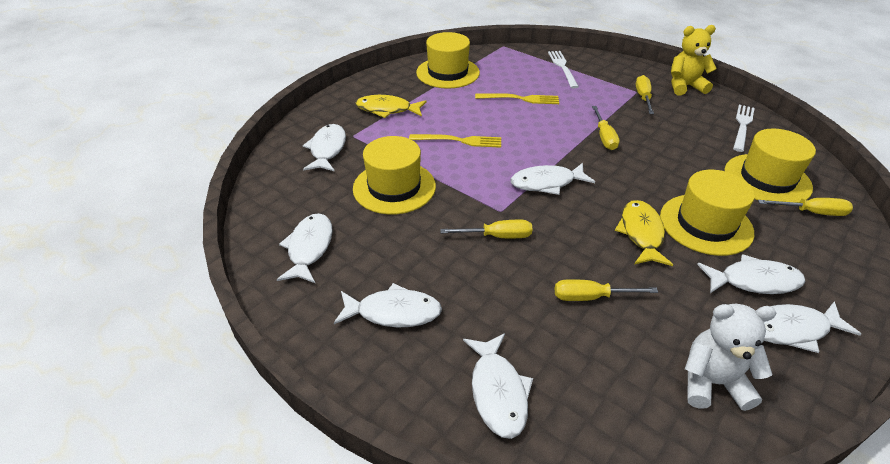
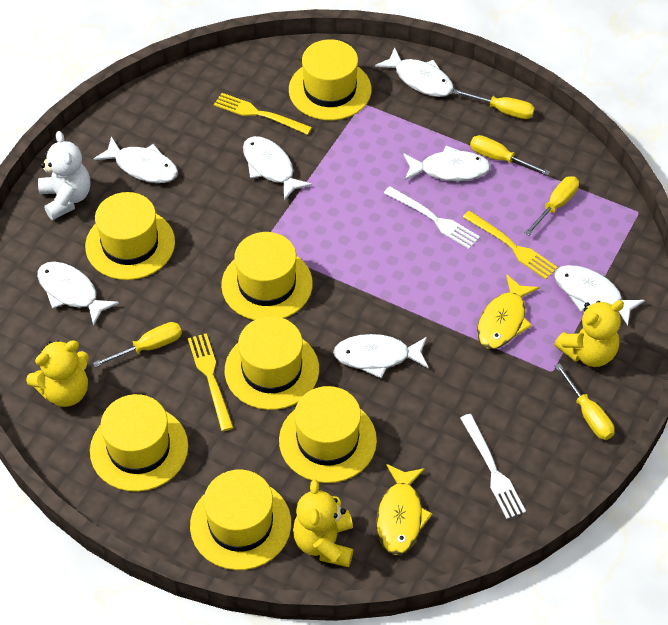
yellow fork: 2 -> 3
yellow hat: 4 -> 7
yellow teddy bear: 1 -> 3

